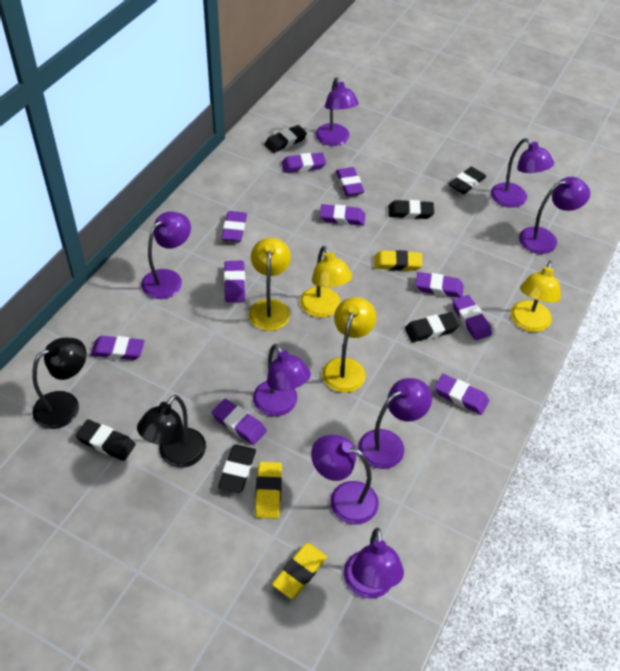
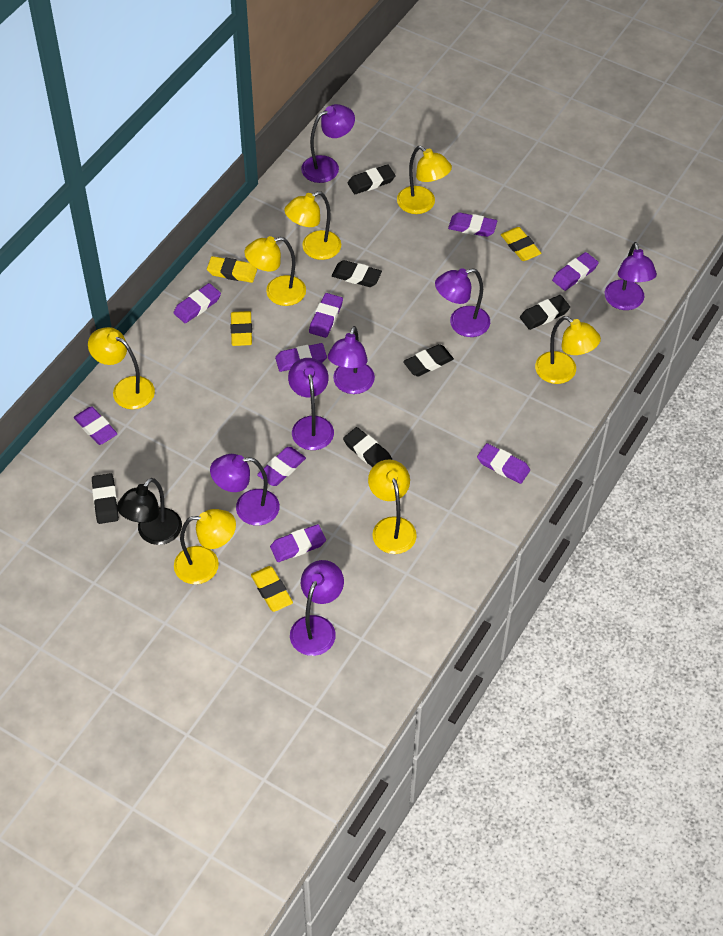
black lamp: 2 -> 1
purple eraser: 10 -> 9
purple lamp: 8 -> 7
yellow eraser: 3 -> 4
yellow lamp: 4 -> 7

